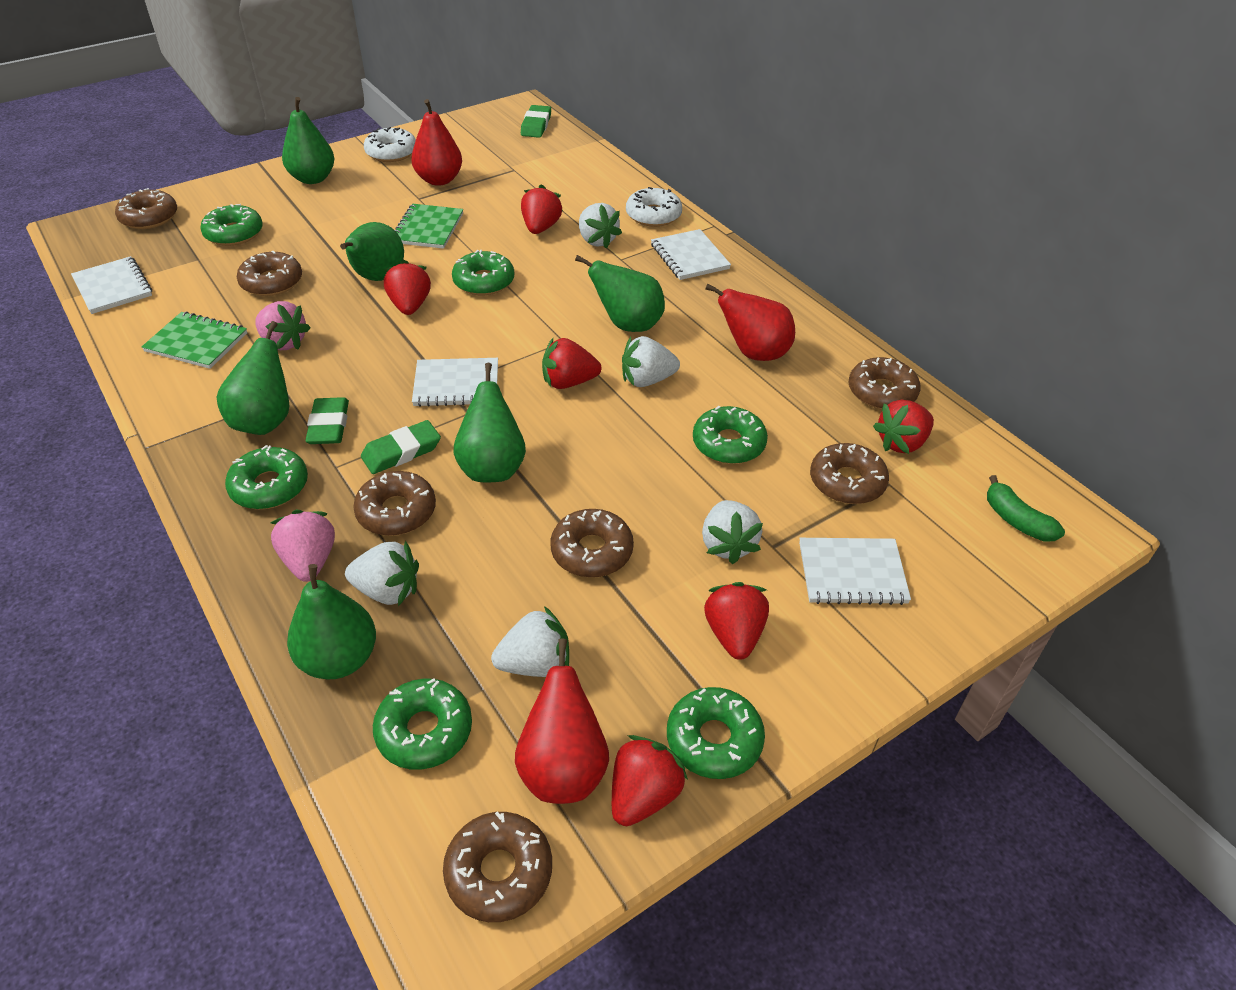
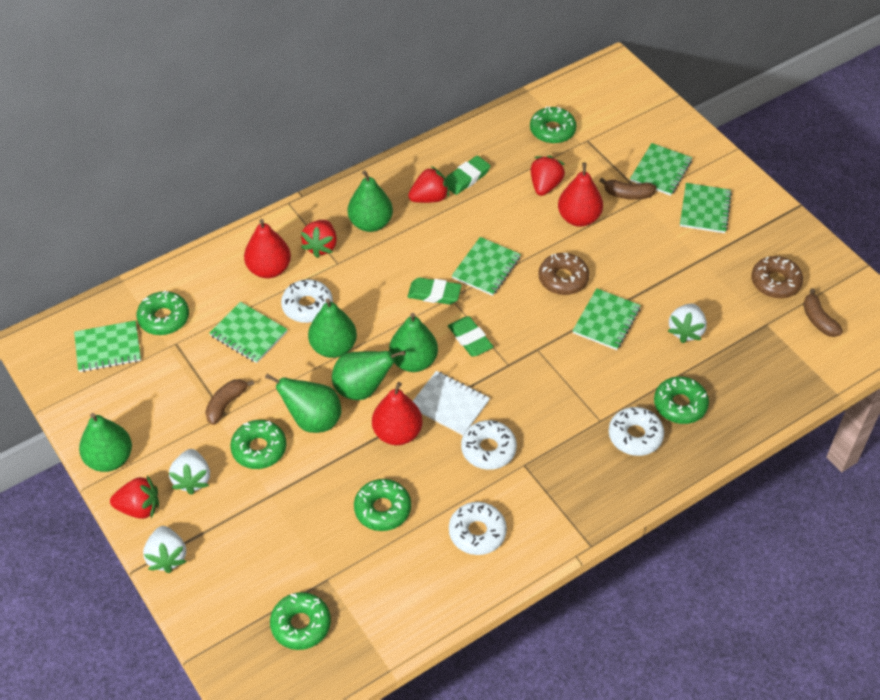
brown banana: 0 -> 3
brown donut: 7 -> 2
green banana: 1 -> 0
green notebook: 2 -> 6
pink strawberry: 2 -> 0
red strawberry: 6 -> 4
white donut: 2 -> 4
white notebook: 4 -> 1
white strawberry: 5 -> 3

